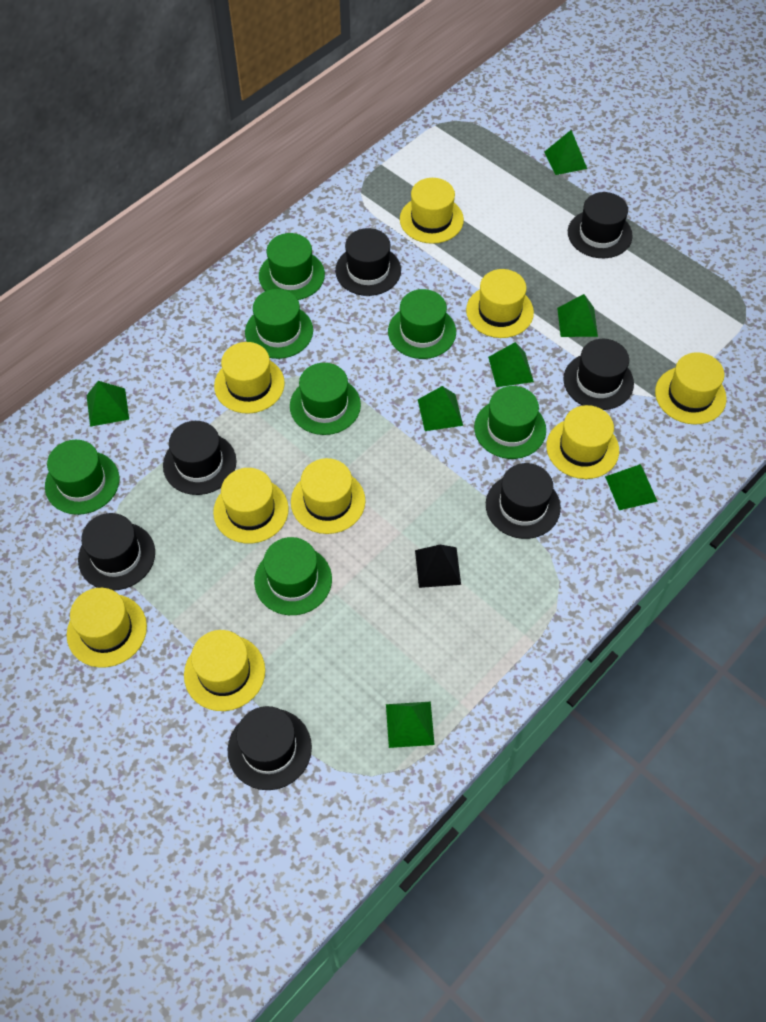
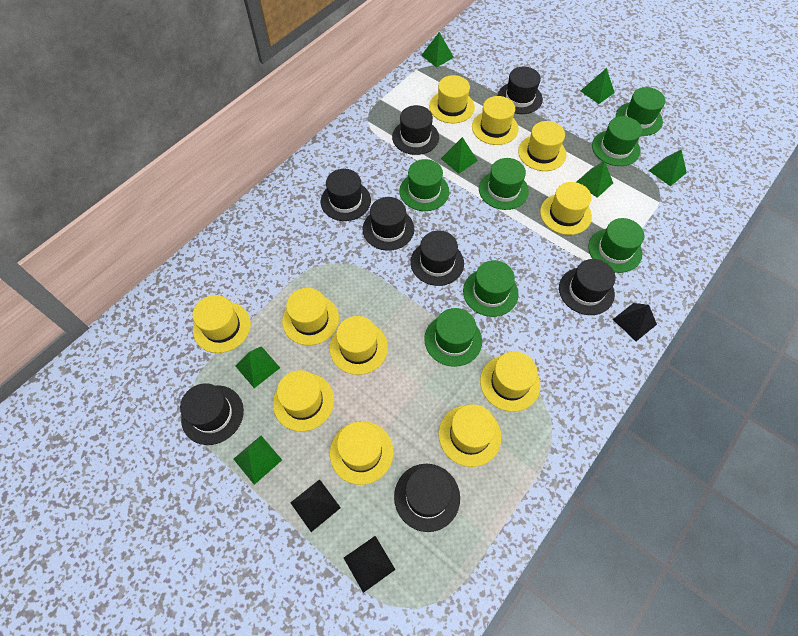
black hat: 7 -> 8
black pyramid: 1 -> 3
yellow hat: 9 -> 11

